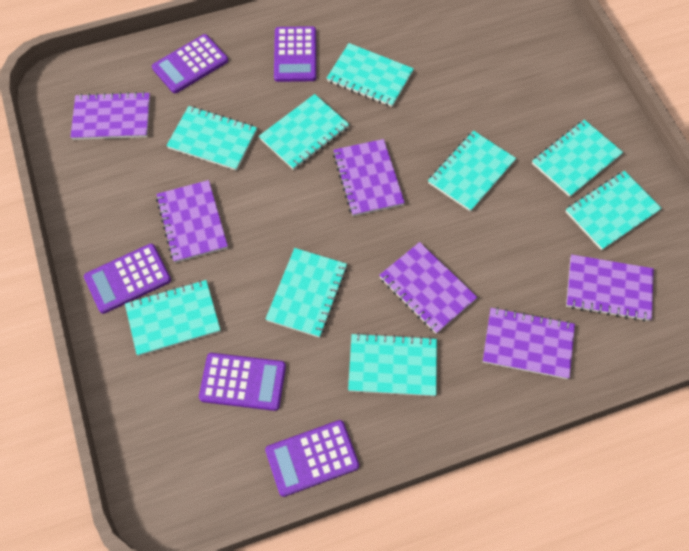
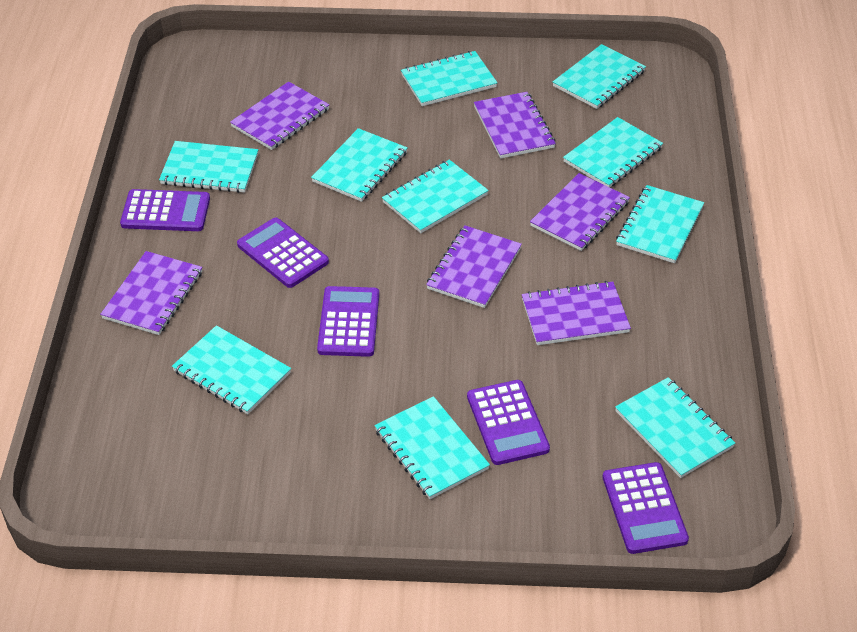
turquoise notebook: 9 -> 10

